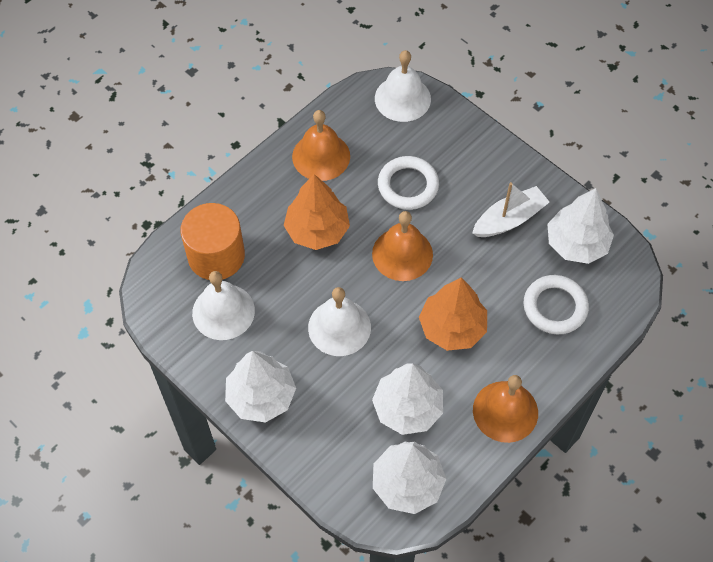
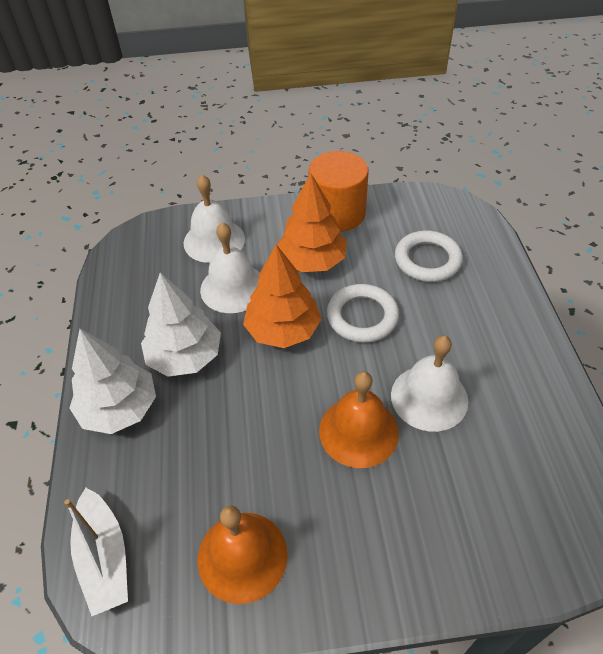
orange bell: 3 -> 2
white tree: 4 -> 2

